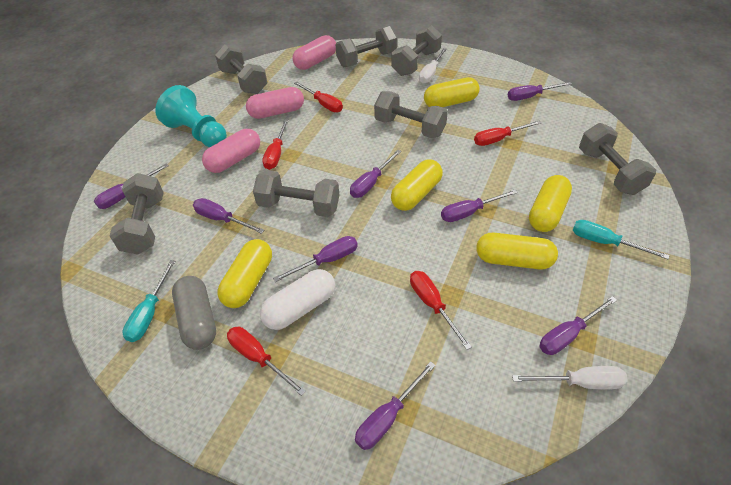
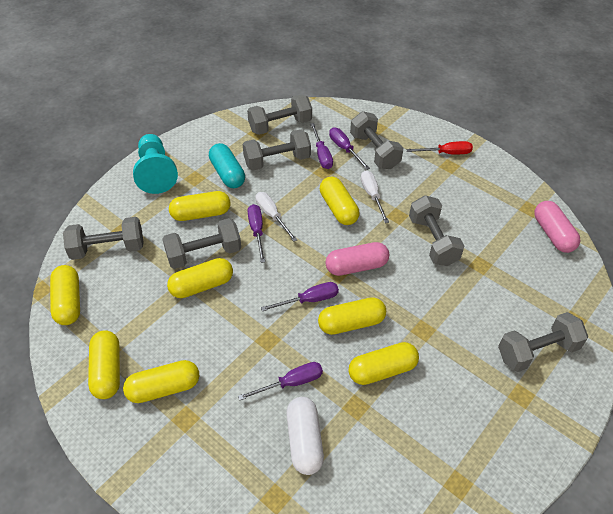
grey capsule: 1 -> 0
pink capsule: 3 -> 2
purple screwdriver: 8 -> 5
red screwdriver: 5 -> 1
turquoise capsule: 0 -> 1
turquoise screwdriver: 2 -> 0
yellow capsule: 5 -> 8

